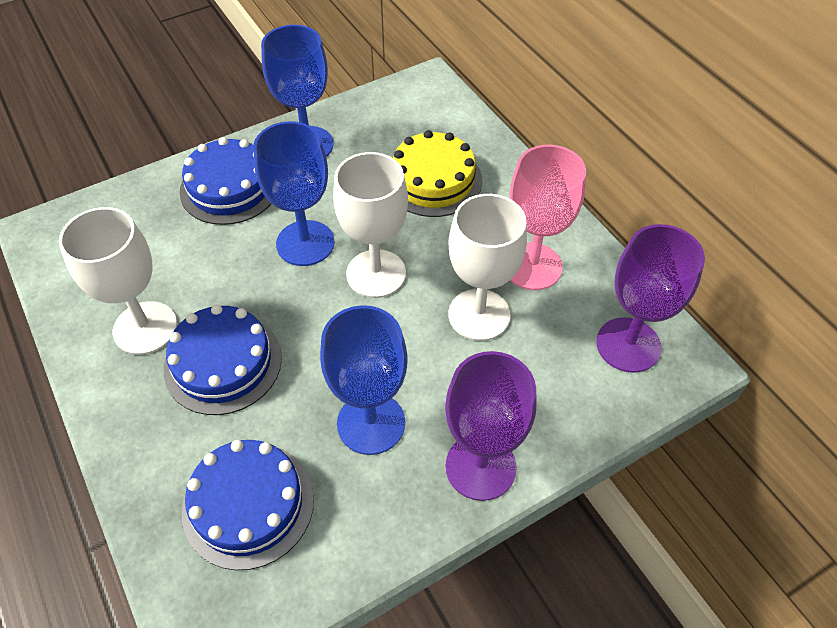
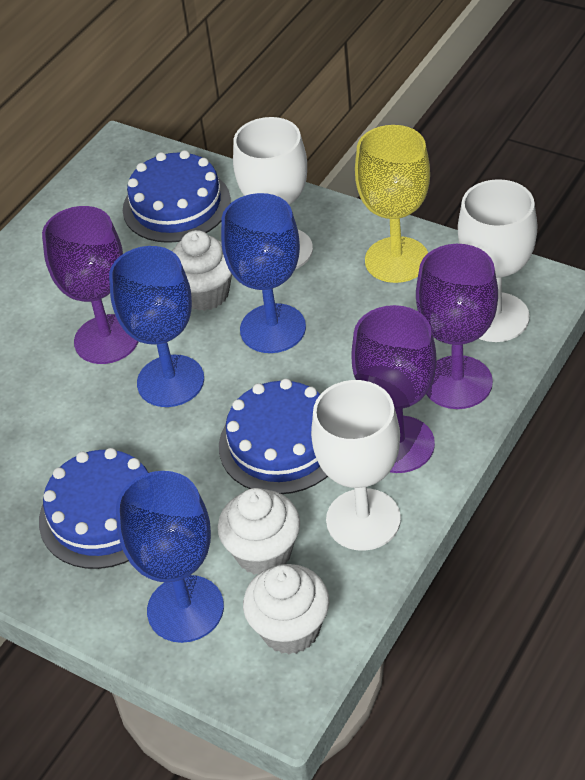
pink goblet: 1 -> 0
purple goblet: 2 -> 3
white cupcake: 0 -> 3
yellow cake: 1 -> 0
yellow goblet: 0 -> 1

